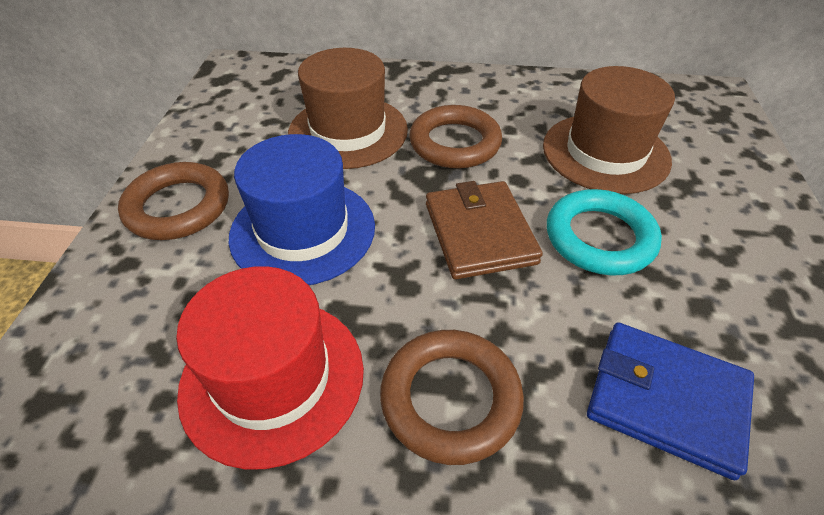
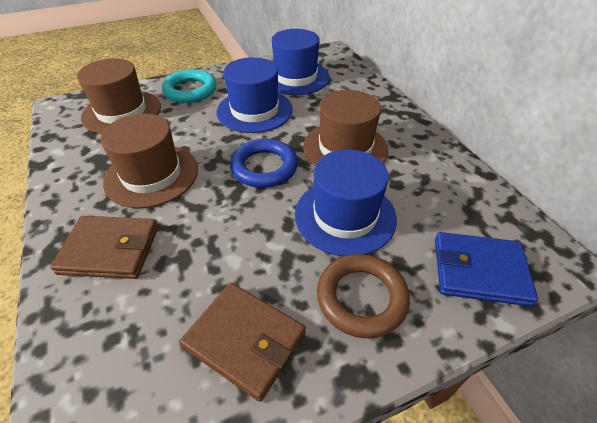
blue hat: 1 -> 3
blue ring: 0 -> 1
brown hat: 2 -> 3
brown ring: 3 -> 1
brown wallet: 1 -> 2
red hat: 1 -> 0

